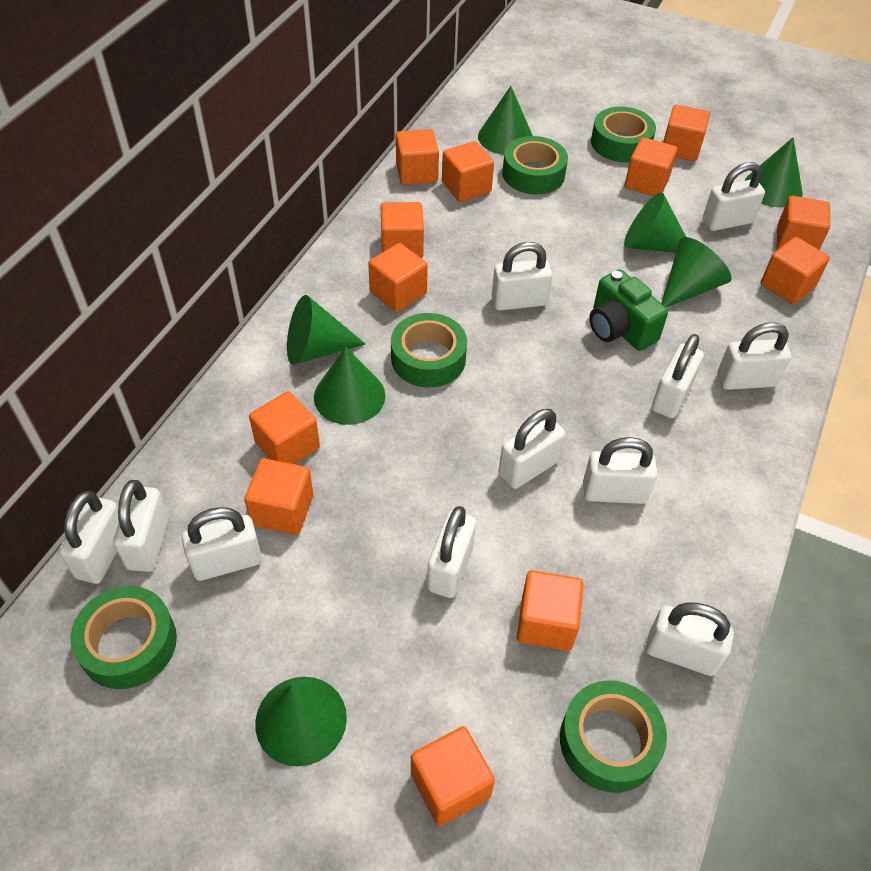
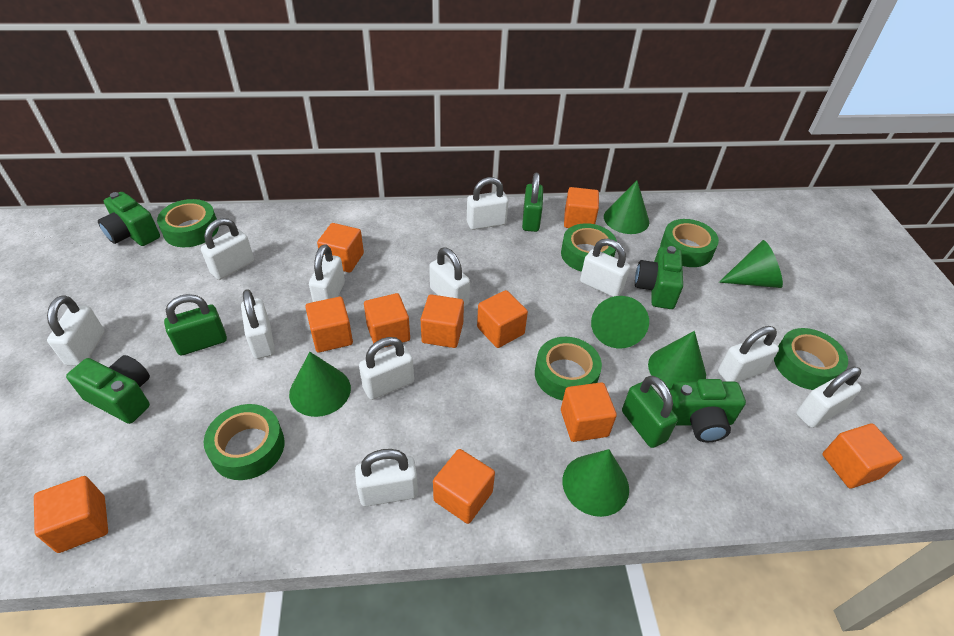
green camera: 1 -> 4
green cone: 7 -> 6
green padlock: 0 -> 3
green tape: 5 -> 6
orange cube: 12 -> 10

